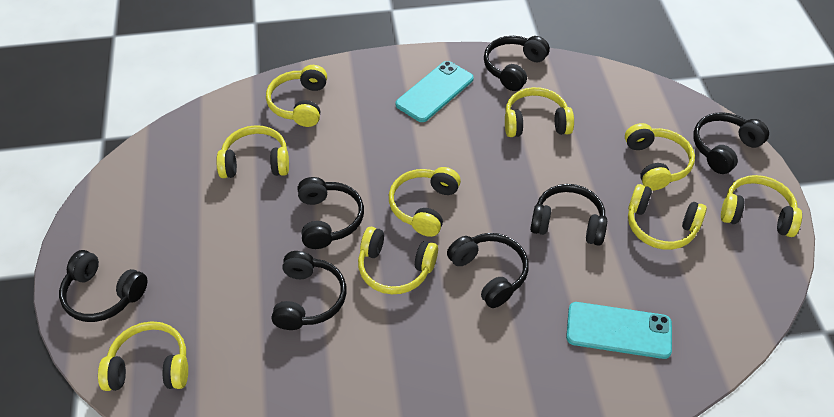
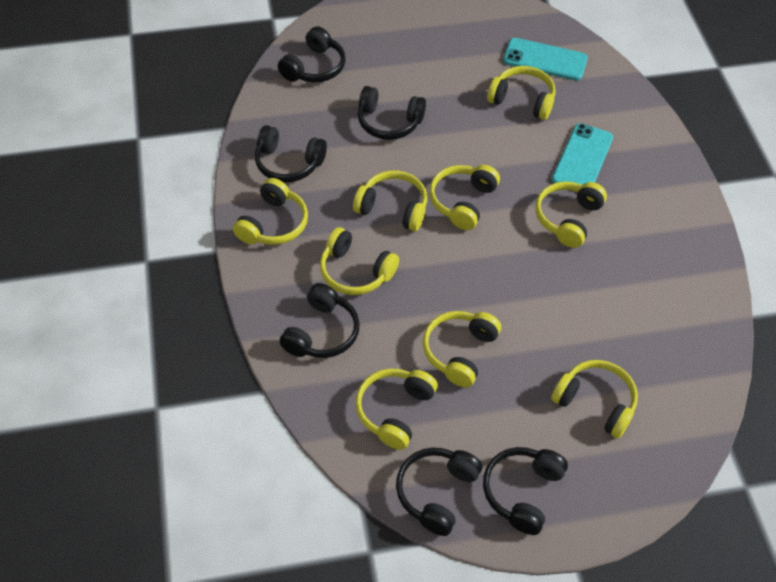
black headphones: 7 -> 6

